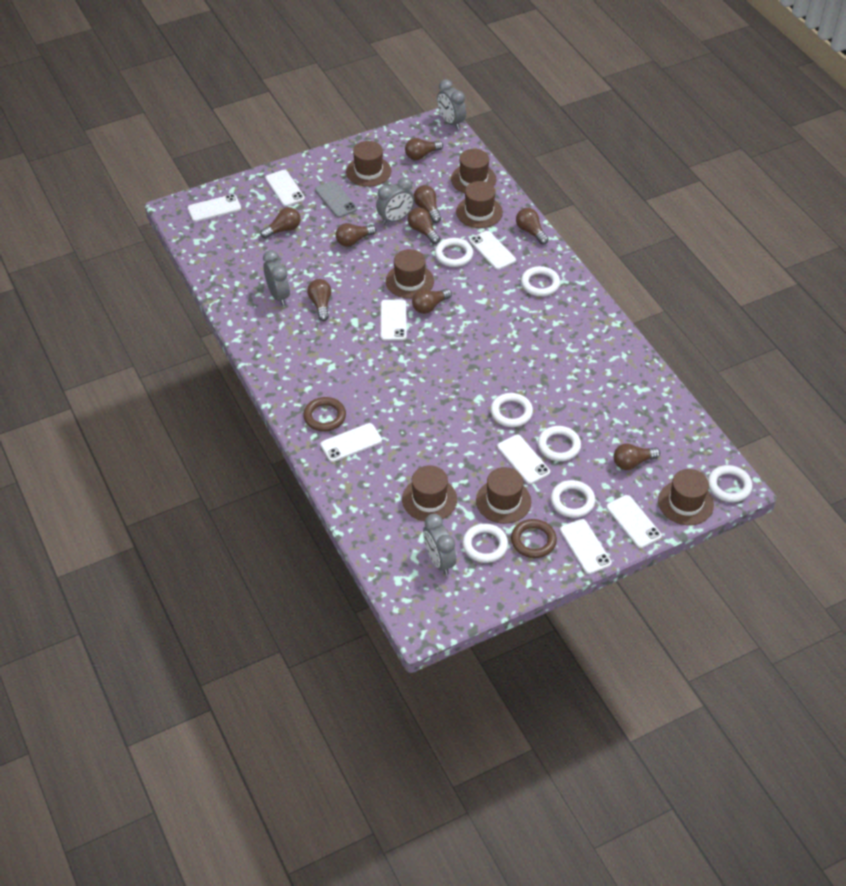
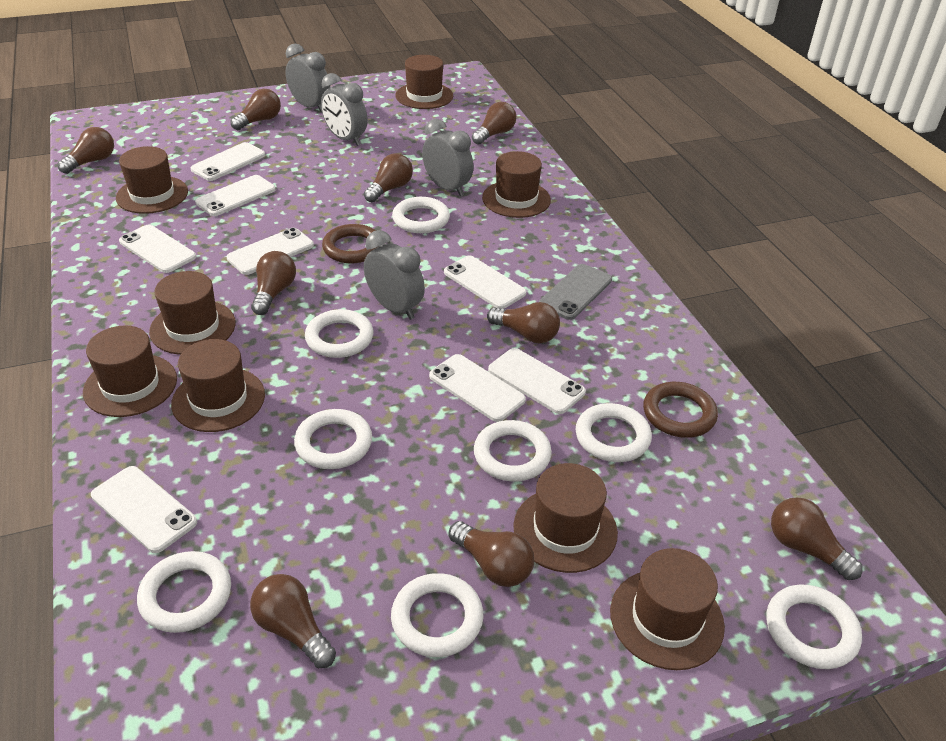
brown hat: 7 -> 8
white ring: 7 -> 8

